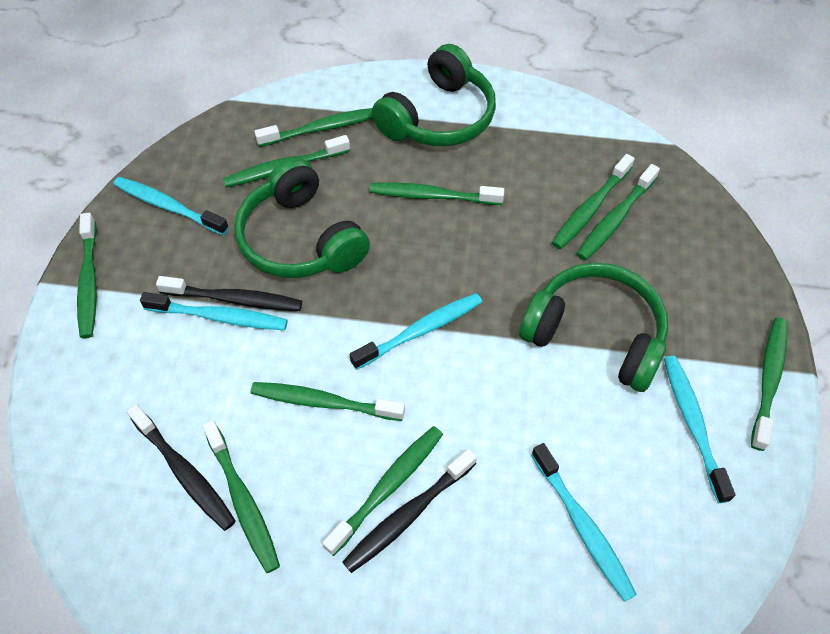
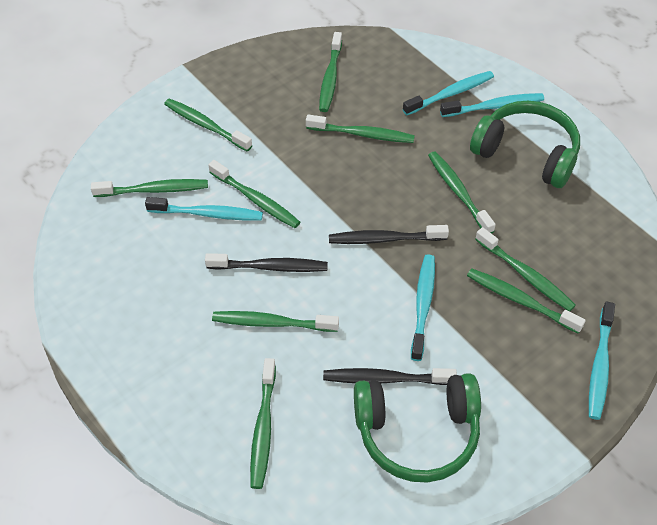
green headphones: 3 -> 2

